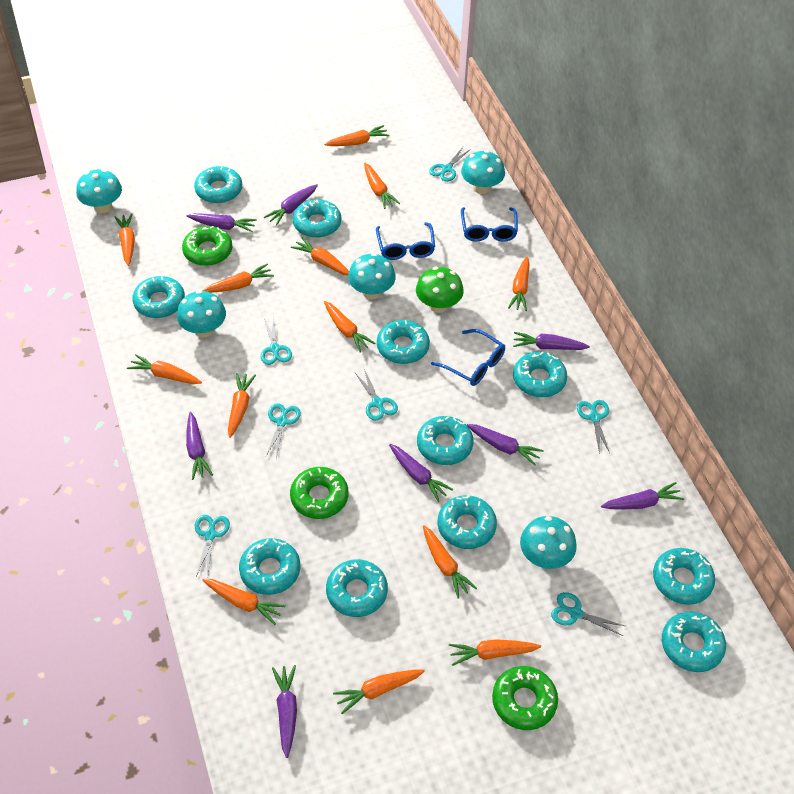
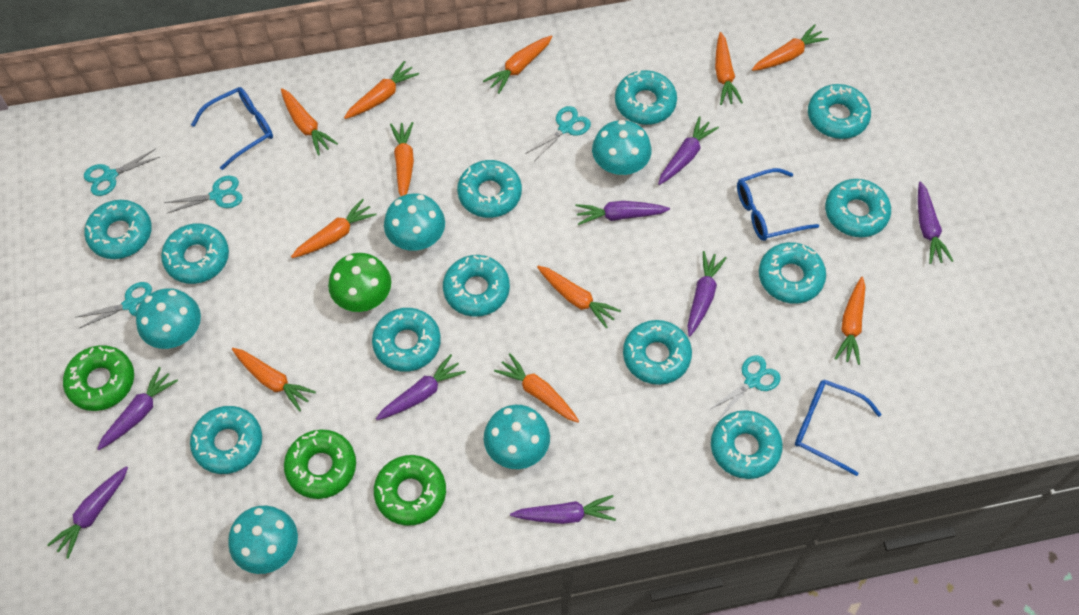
orange carrot: 13 -> 11
turquoise donut: 11 -> 12
turquoise scissors: 7 -> 5

